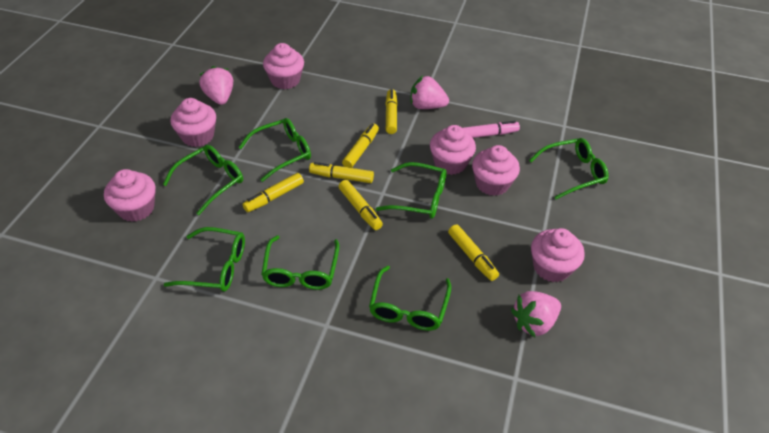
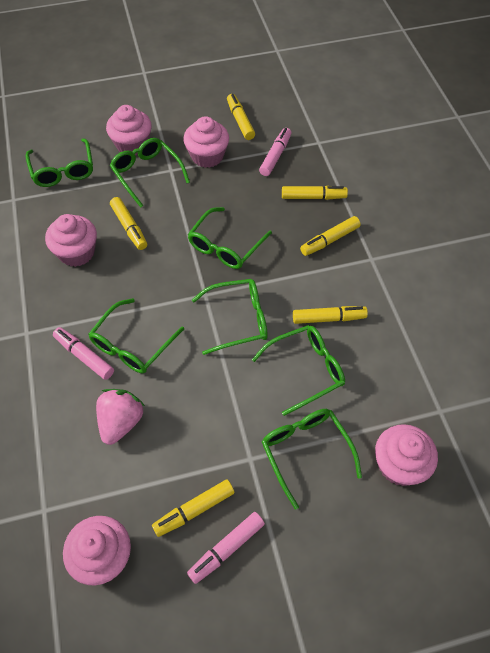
pink cupcake: 6 -> 5
pink marker: 1 -> 3
pink strawberry: 3 -> 1

